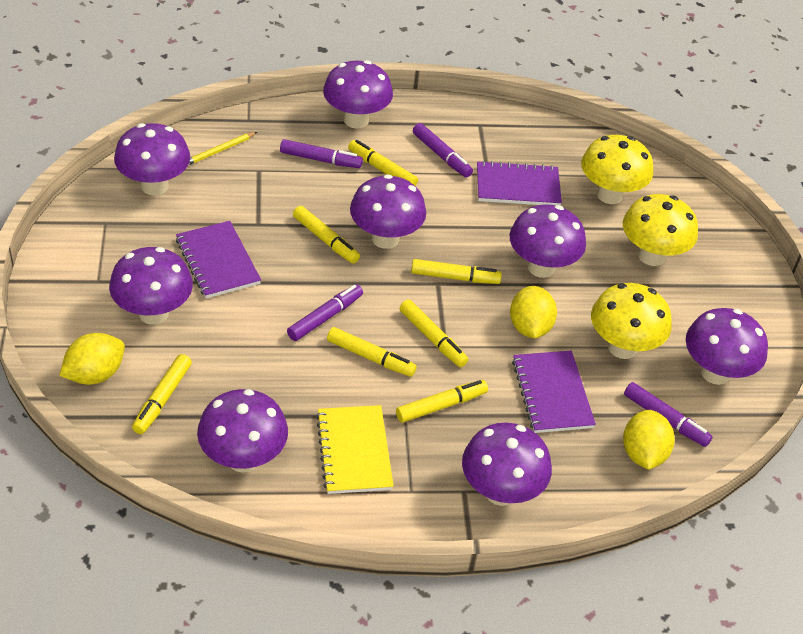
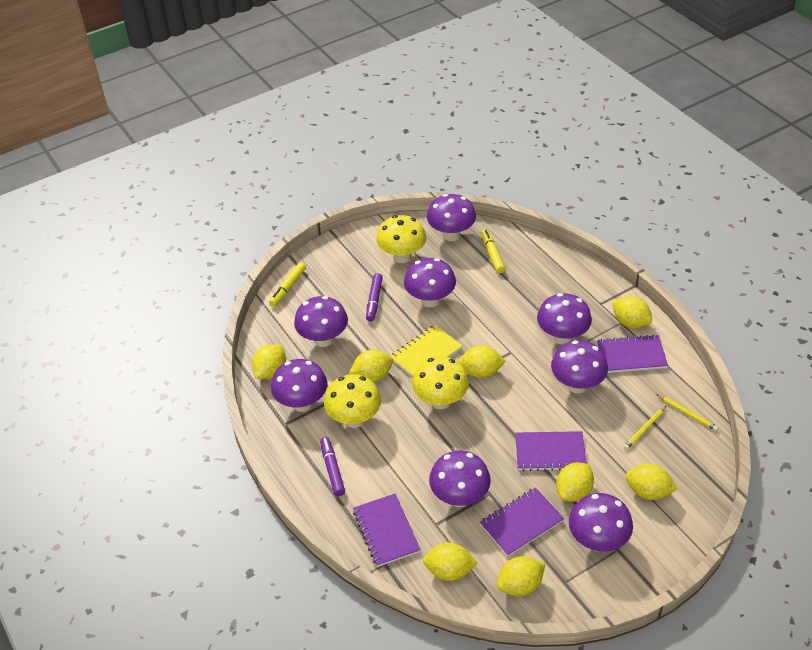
purple marker: 4 -> 2
purple notebook: 3 -> 4
yellow lemon: 3 -> 8
yellow marker: 7 -> 2
yellow pencil: 1 -> 2

